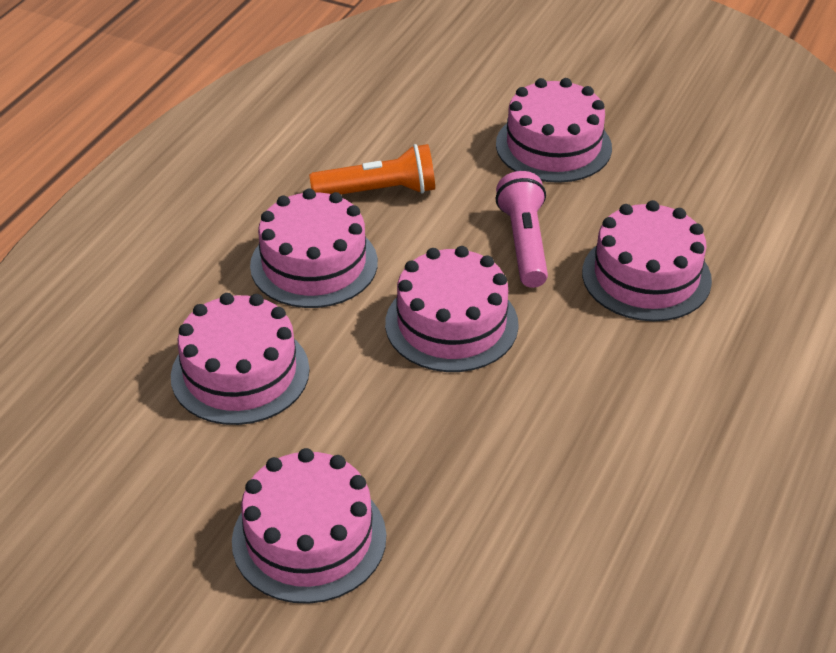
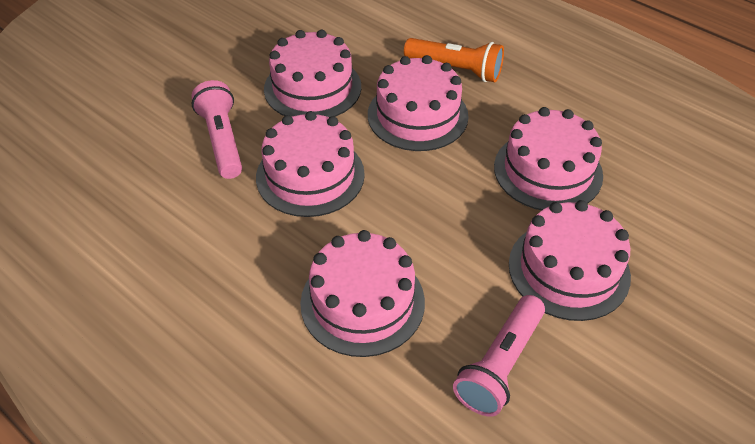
pink flashlight: 1 -> 2

